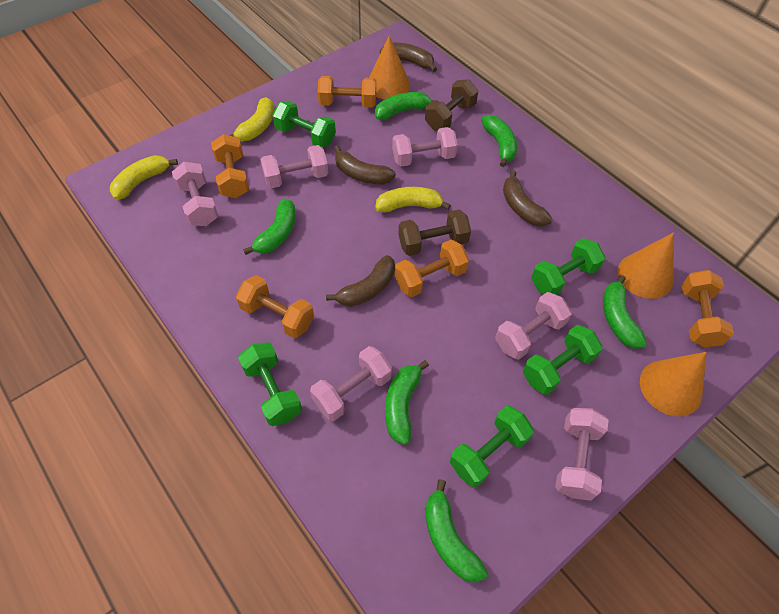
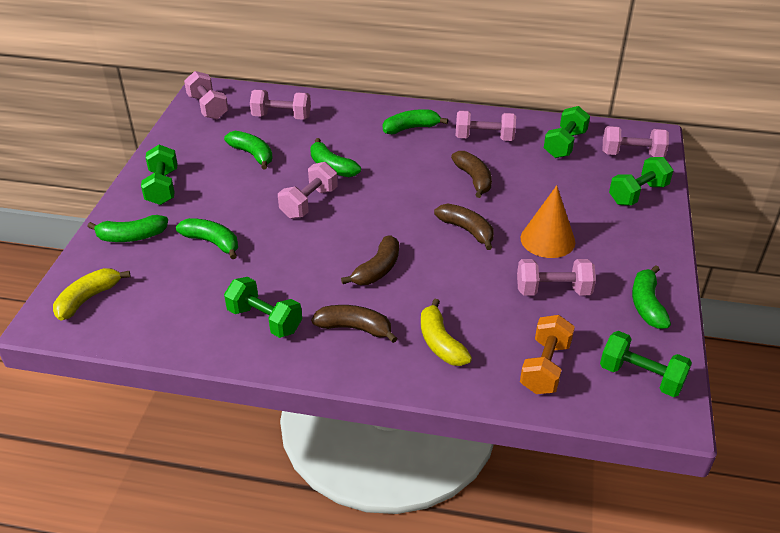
brown dumbbell: 2 -> 0
orange cone: 3 -> 1
orange dumbbell: 5 -> 1
yellow banana: 3 -> 2

